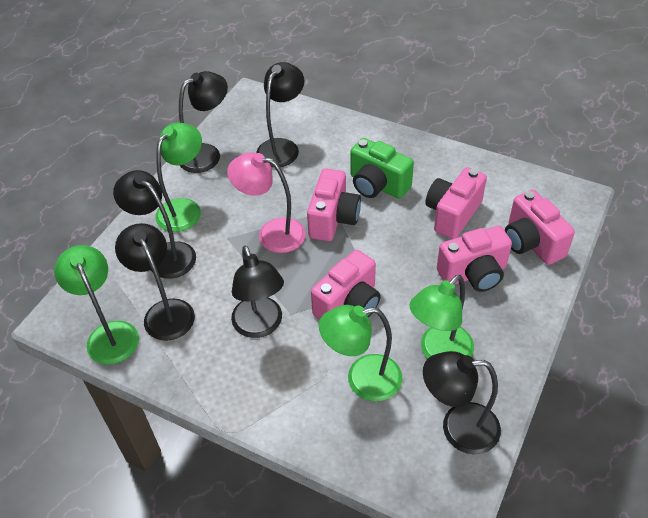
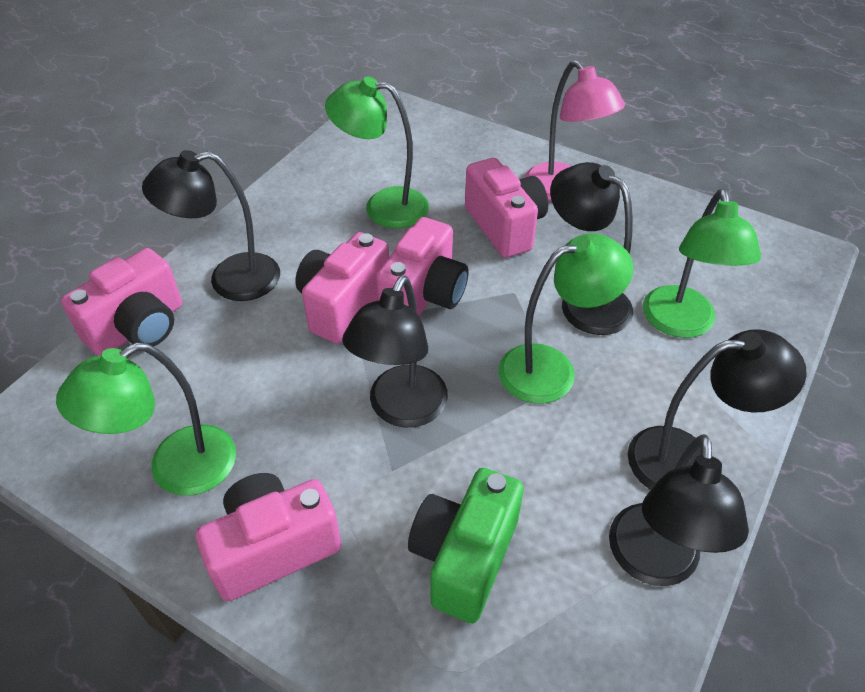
black lamp: 6 -> 5

